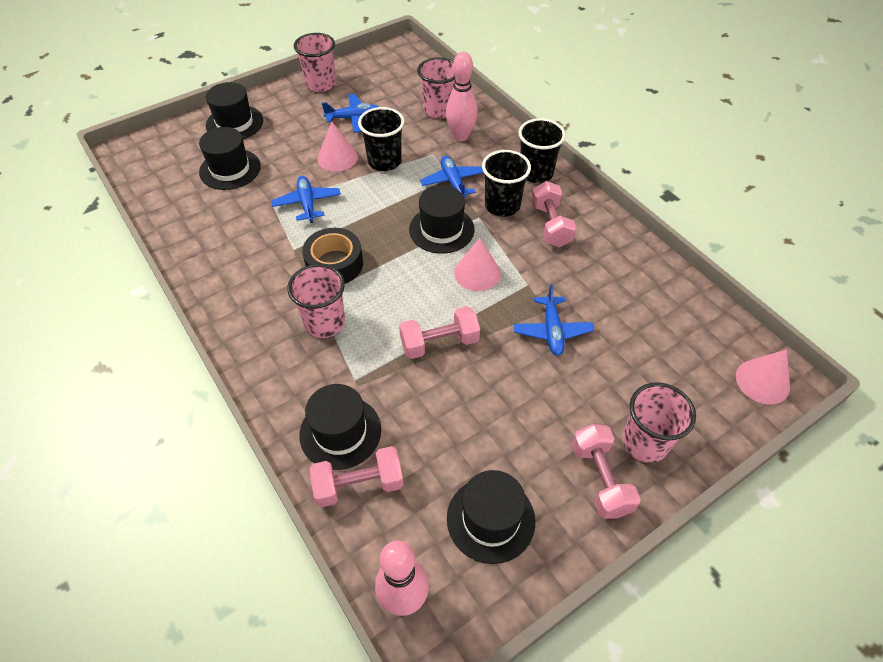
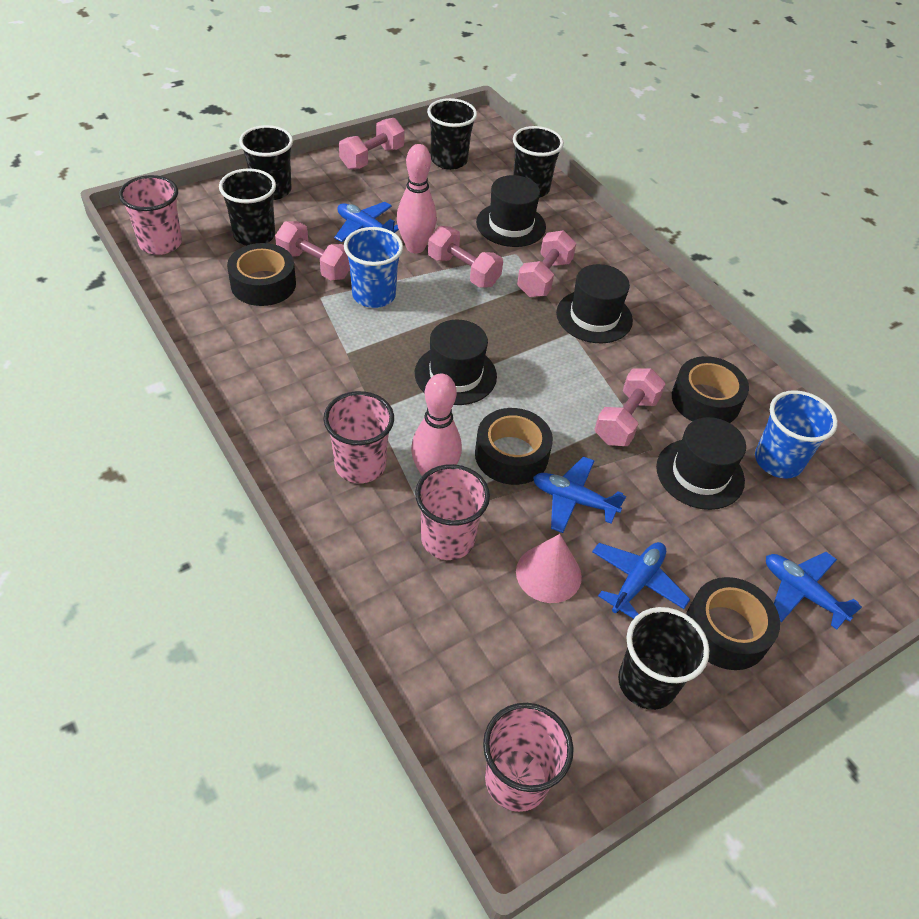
black cup: 3 -> 5
black hat: 5 -> 4
black tape: 1 -> 4
blue cup: 0 -> 2
pink cone: 3 -> 1
pink dumbbell: 4 -> 5

